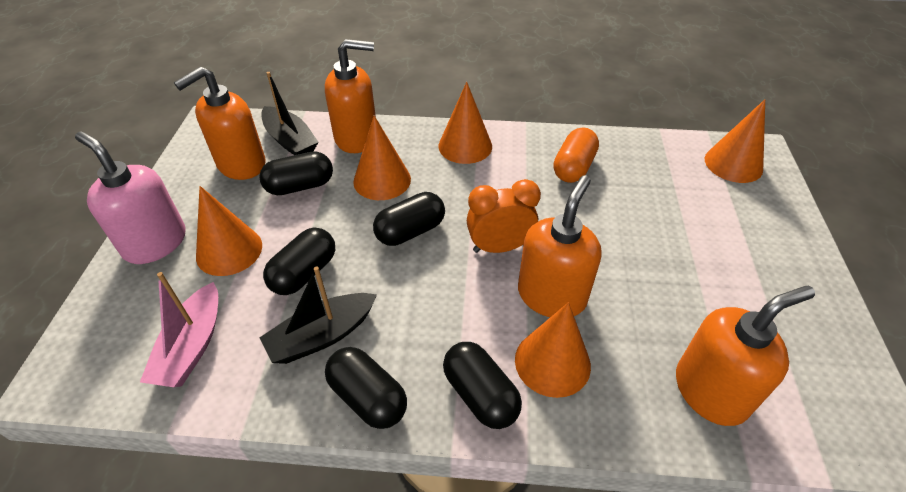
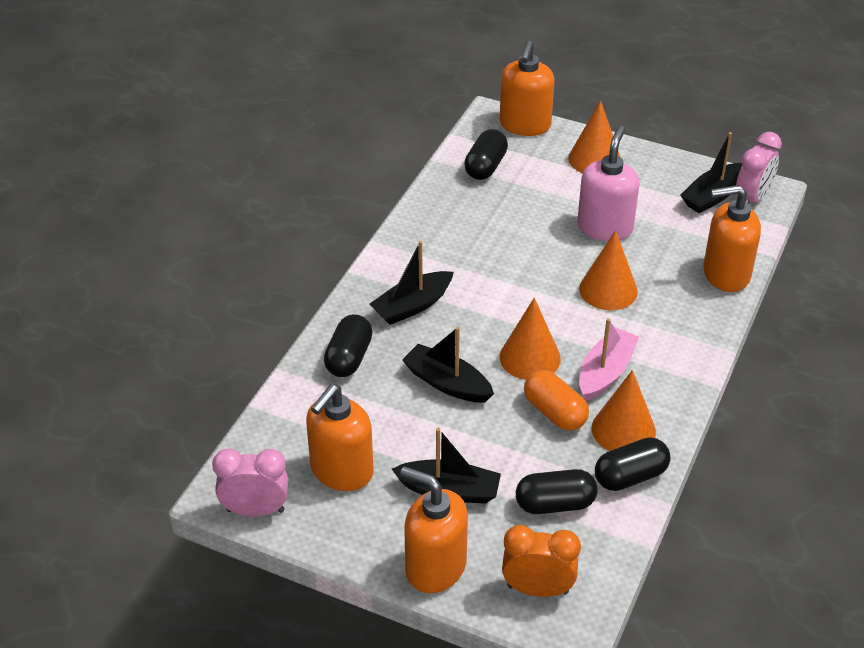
black boat: 2 -> 4
black capsule: 5 -> 4
orange cone: 5 -> 4
pink clock: 0 -> 2

